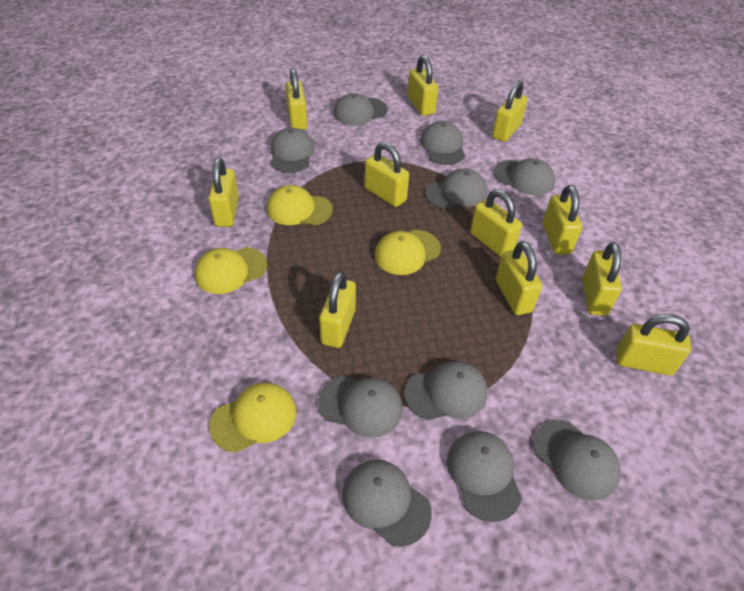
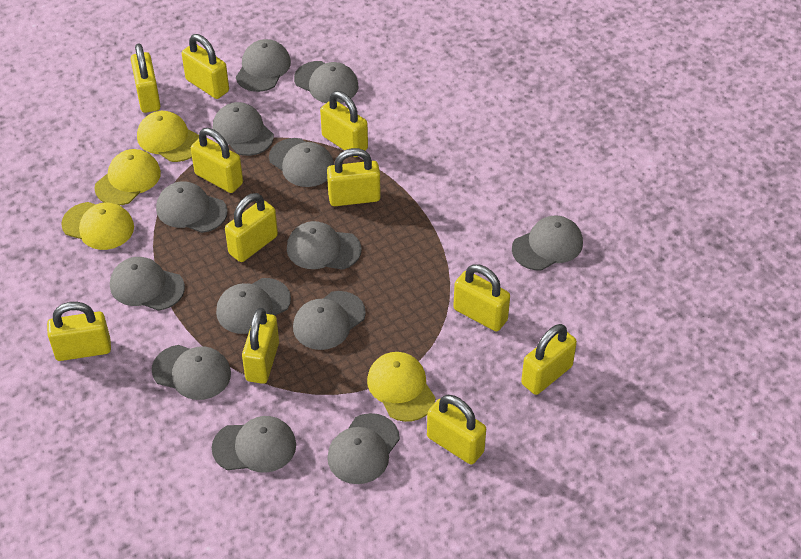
grey cap: 10 -> 13

